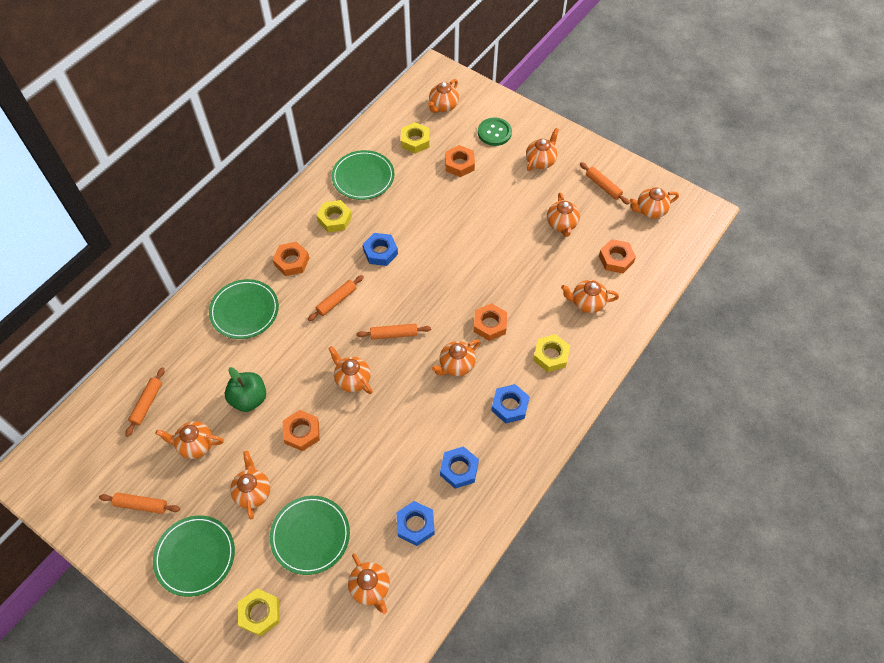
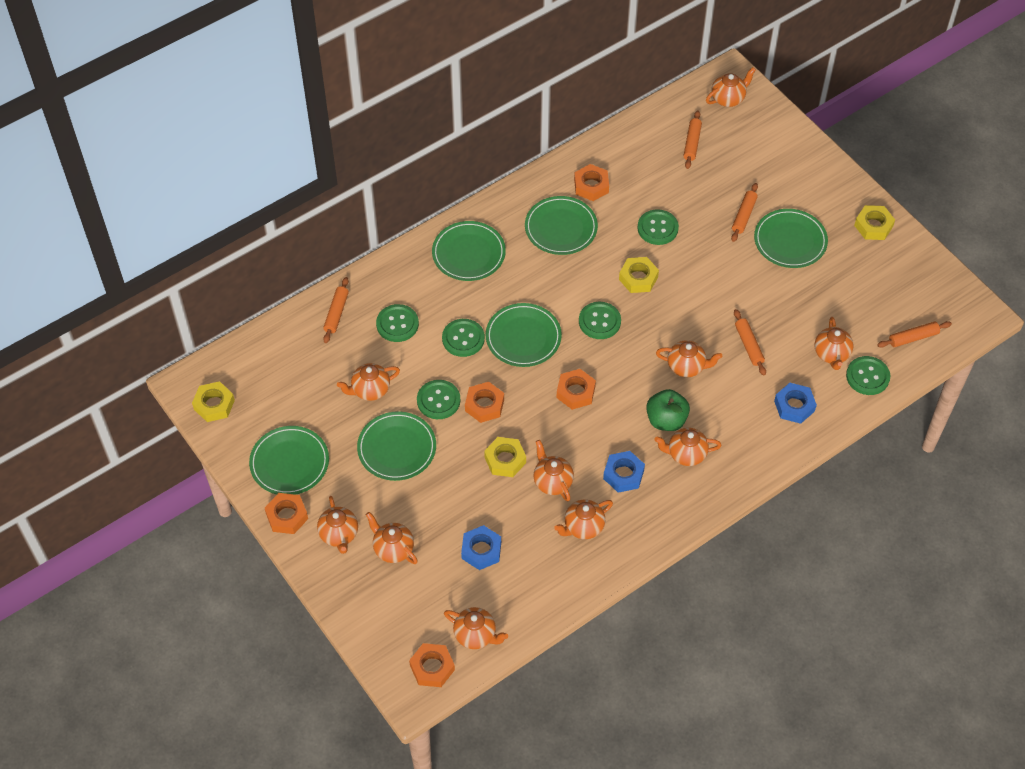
blue nut: 4 -> 3
green button: 1 -> 6
green plate: 4 -> 6

